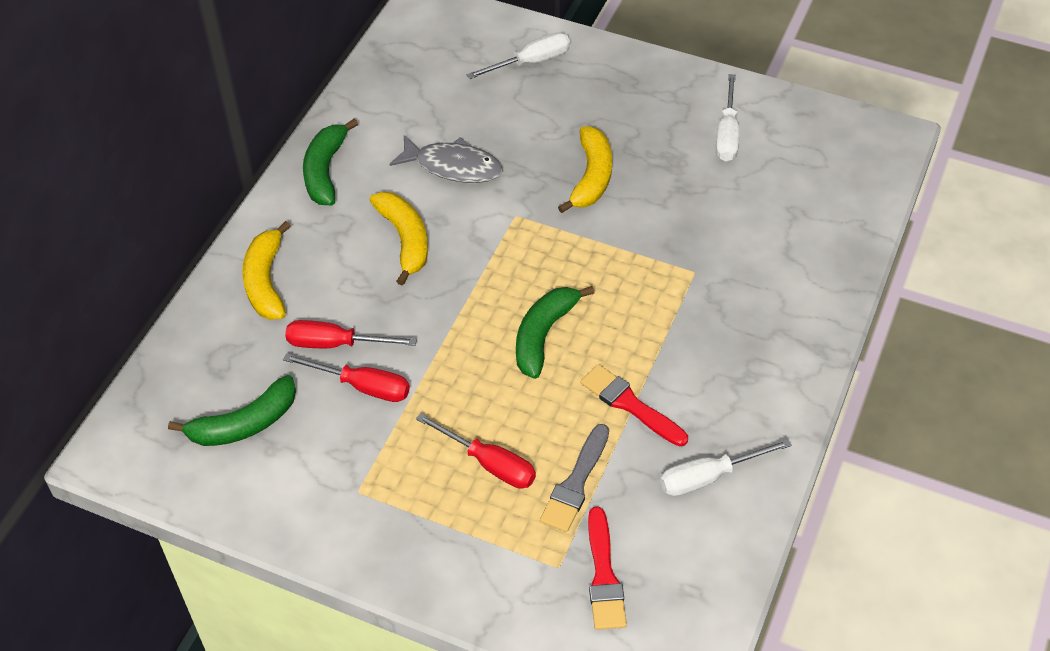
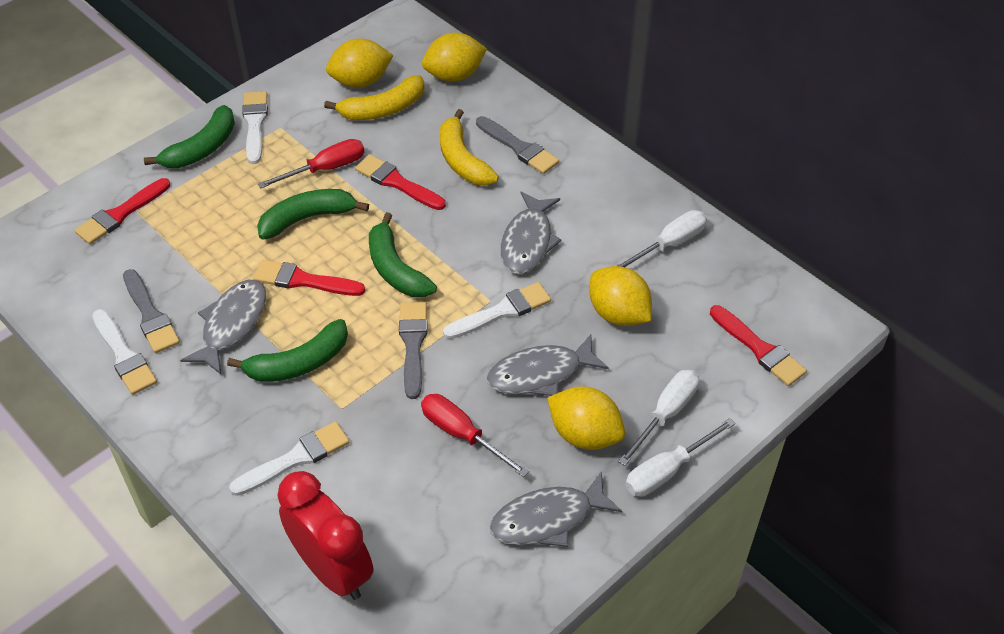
green banana: 3 -> 4
grey brush: 1 -> 3
grey fish: 1 -> 4
red brush: 2 -> 4
red clock: 0 -> 1
red screwdriver: 3 -> 2
white brush: 0 -> 4
yellow banana: 3 -> 2
yellow lemon: 0 -> 4

